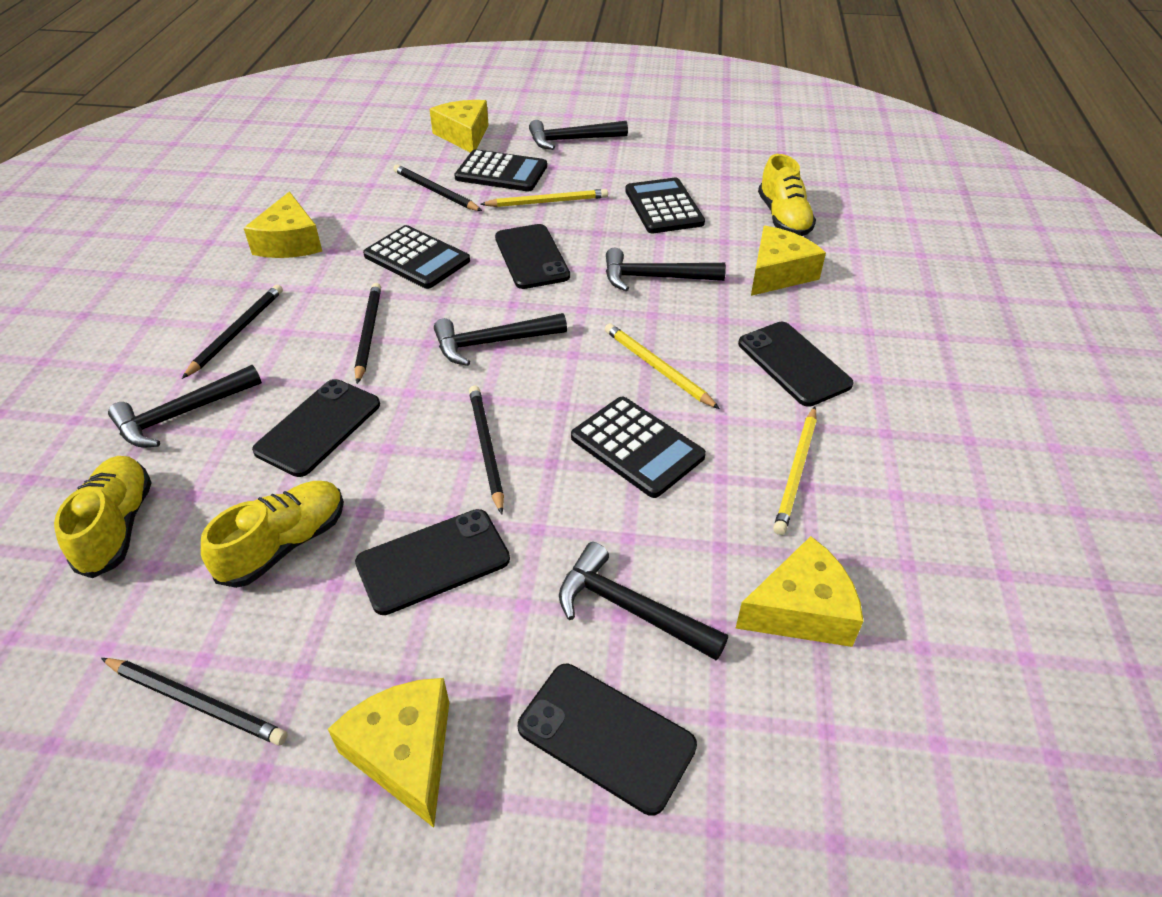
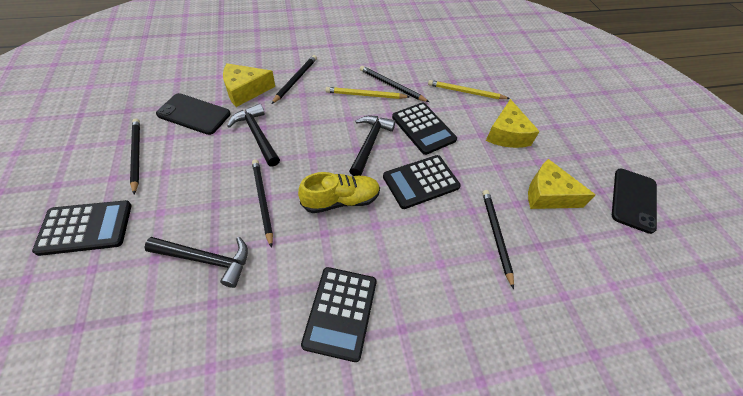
black hammer: 5 -> 3
black phone: 5 -> 2
yellow cheese: 5 -> 3
yellow pencil: 3 -> 2
yellow shoe: 3 -> 1

